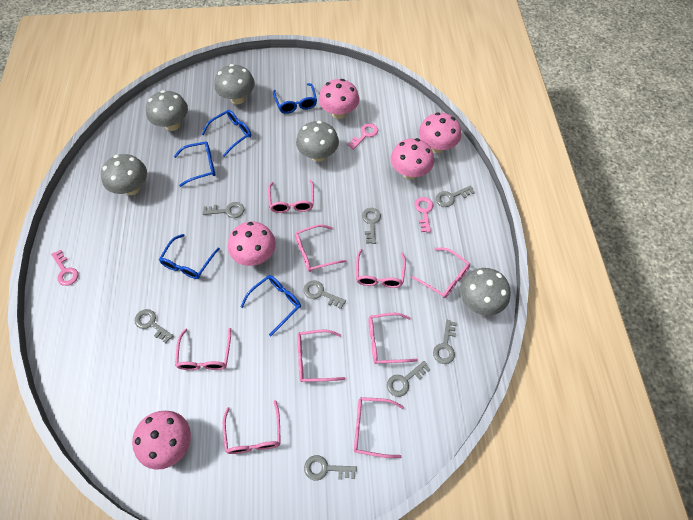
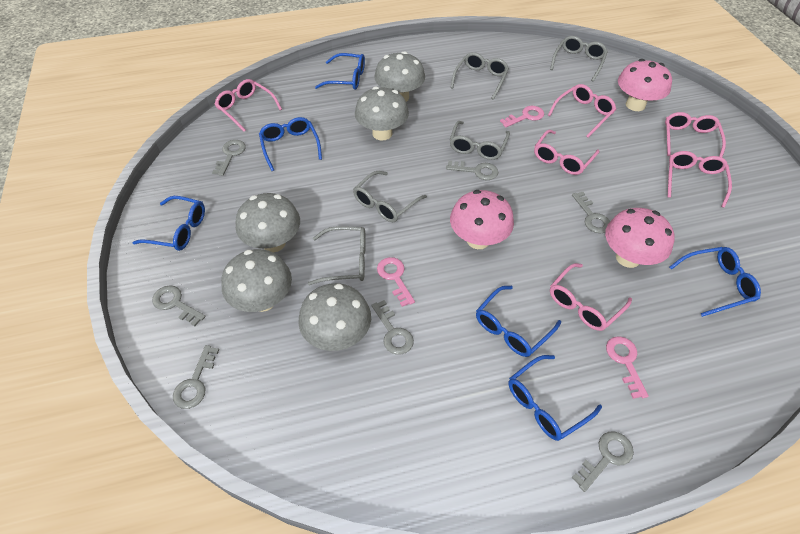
blue glasses: 5 -> 6
grey glasses: 0 -> 5
grey key: 8 -> 7
pink glasses: 9 -> 6
pink mushroom: 5 -> 3

